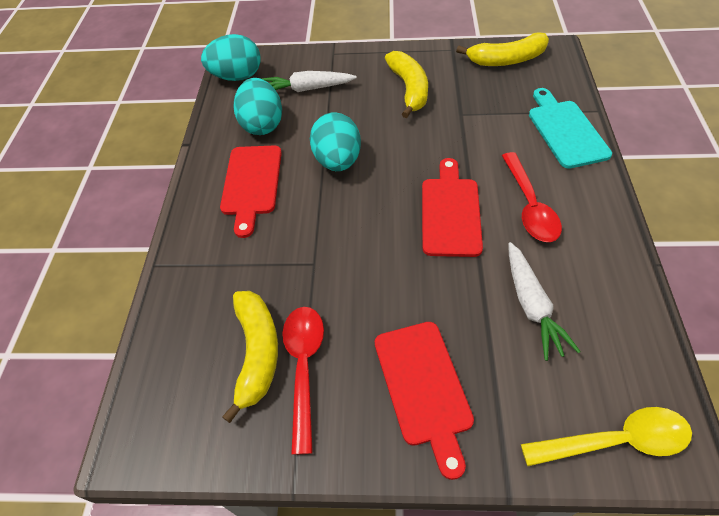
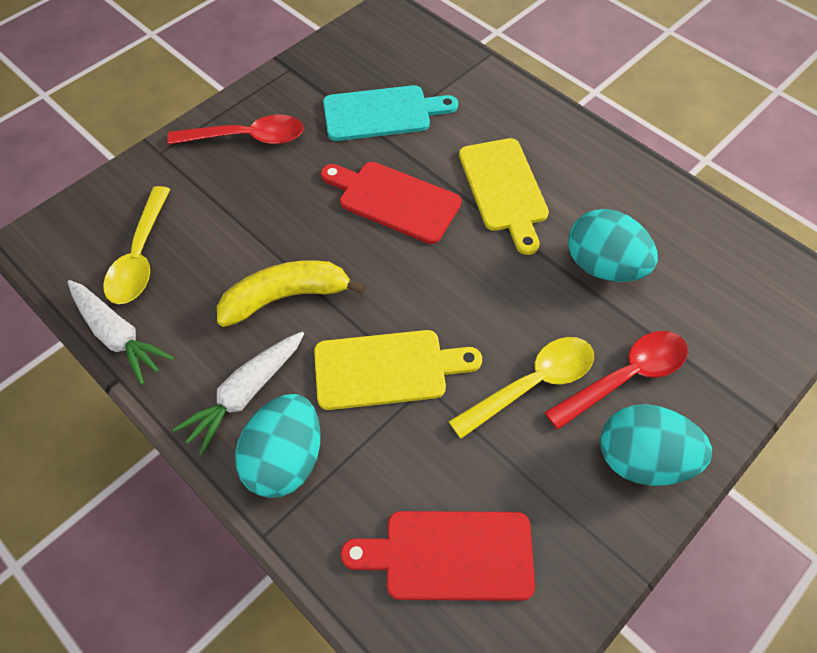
red cutting board: 3 -> 2
yellow banana: 3 -> 1
yellow cutting board: 0 -> 2
yellow spoon: 1 -> 2

